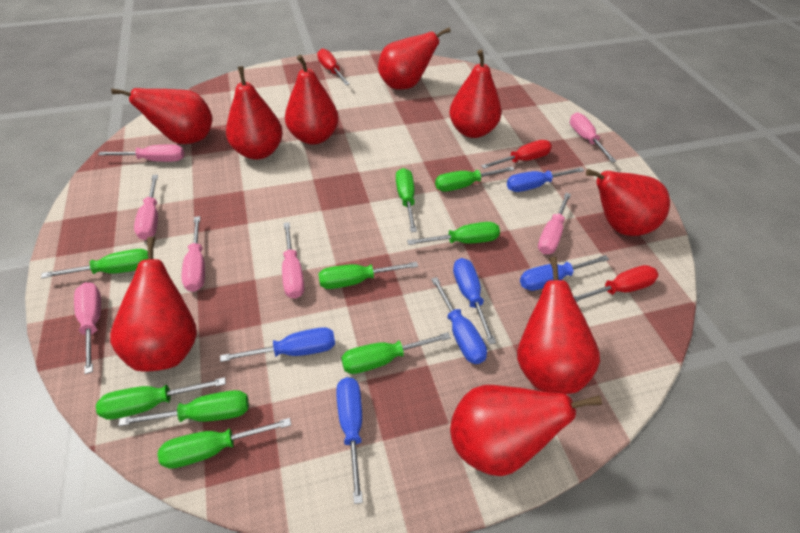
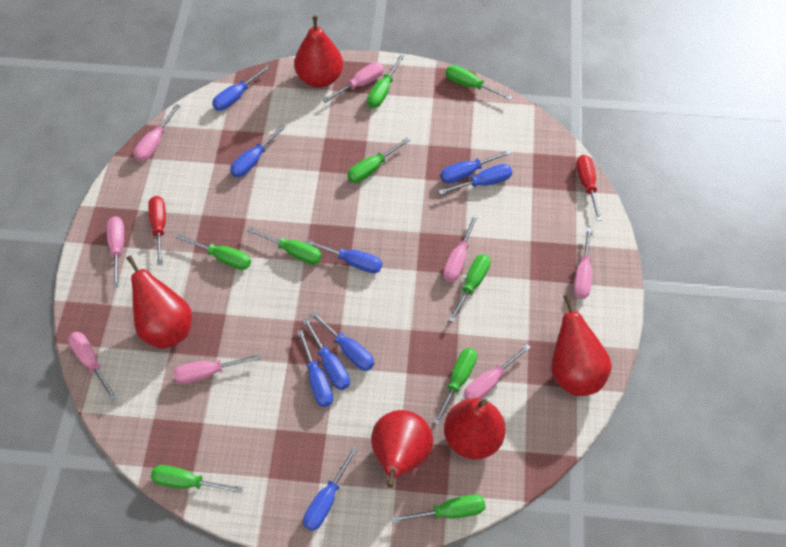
blue screwdriver: 6 -> 9
pink screwdriver: 7 -> 8
red pear: 9 -> 5
red screwdriver: 3 -> 2

